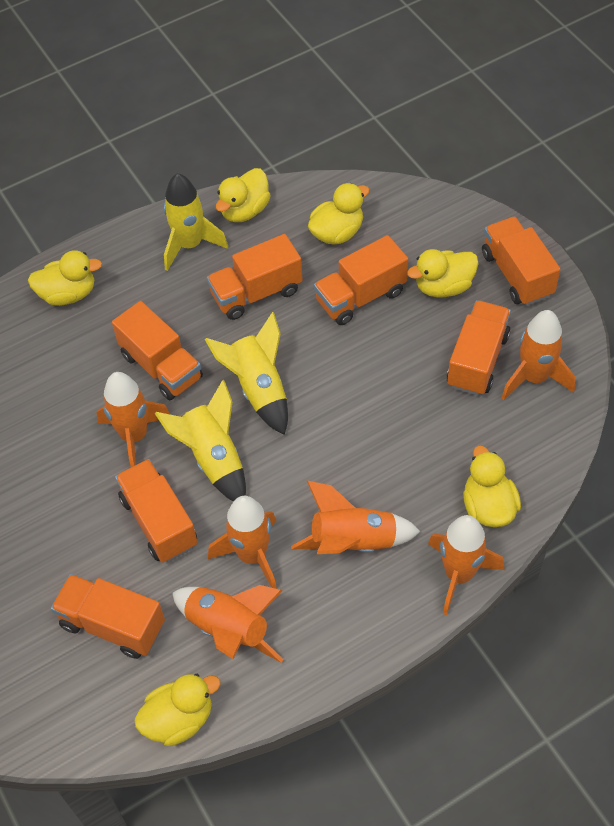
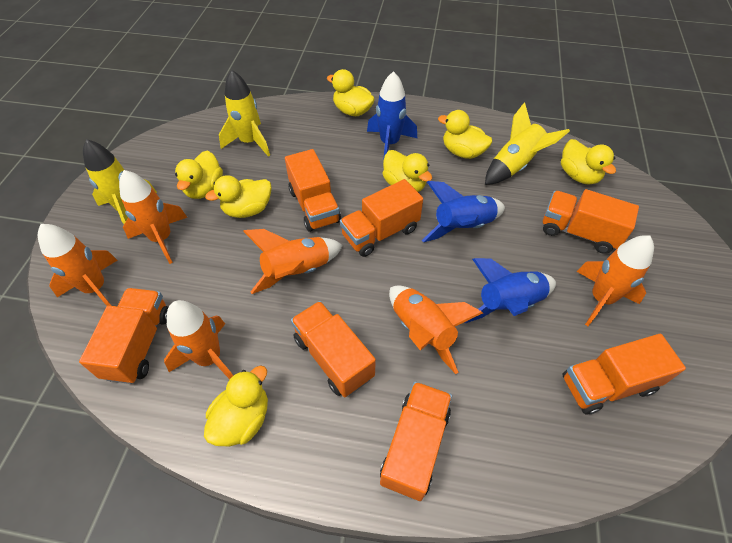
blue rocket: 0 -> 3
yellow duck: 6 -> 7

